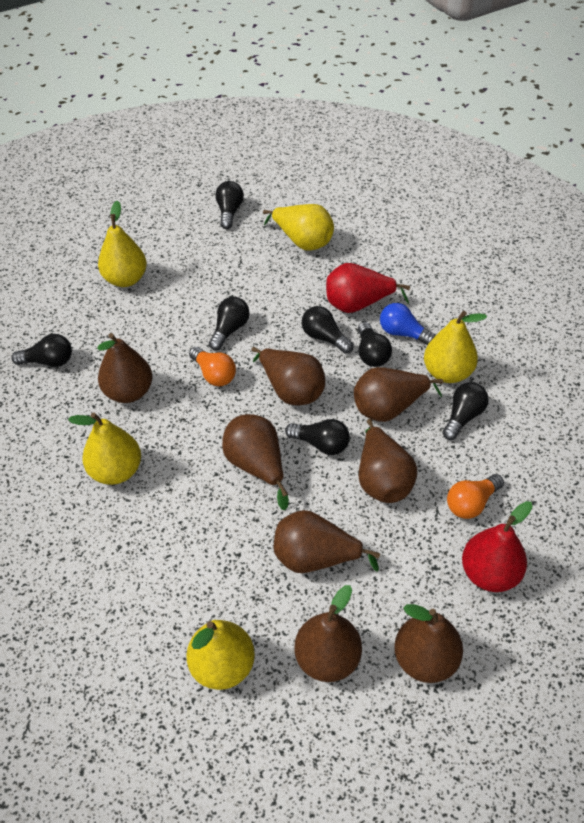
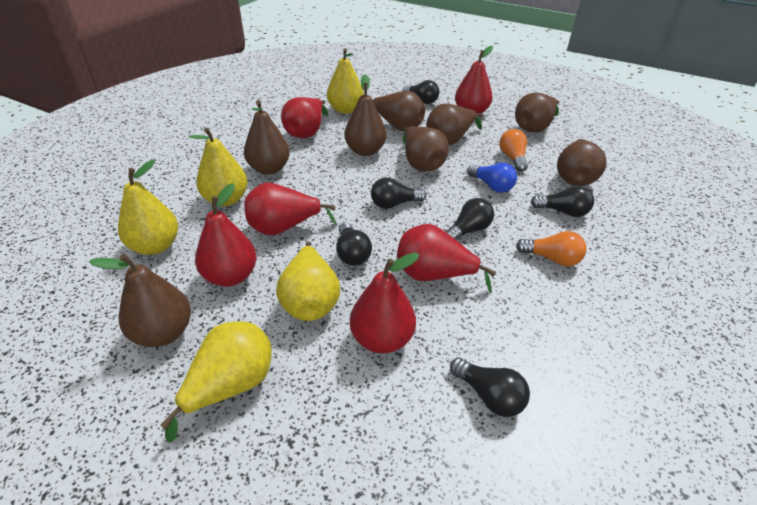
black light bulb: 7 -> 6
red pear: 2 -> 6

